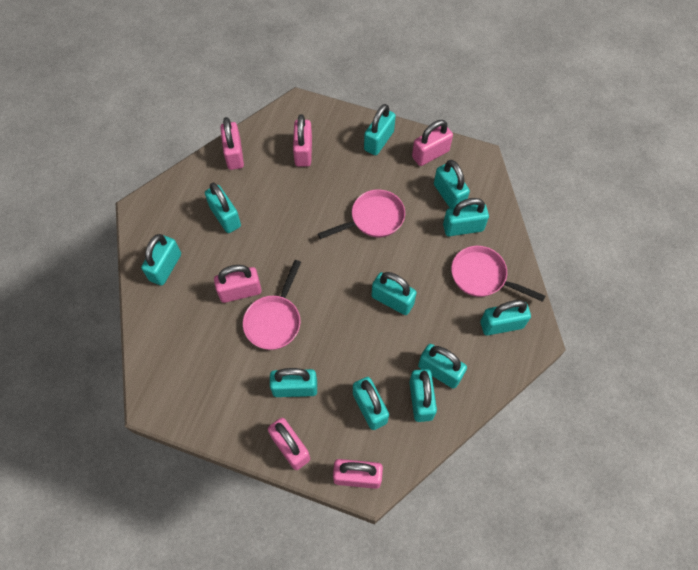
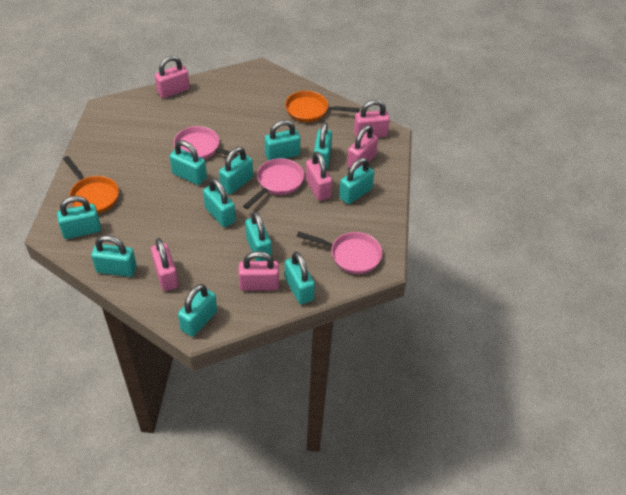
orange pan: 0 -> 2

